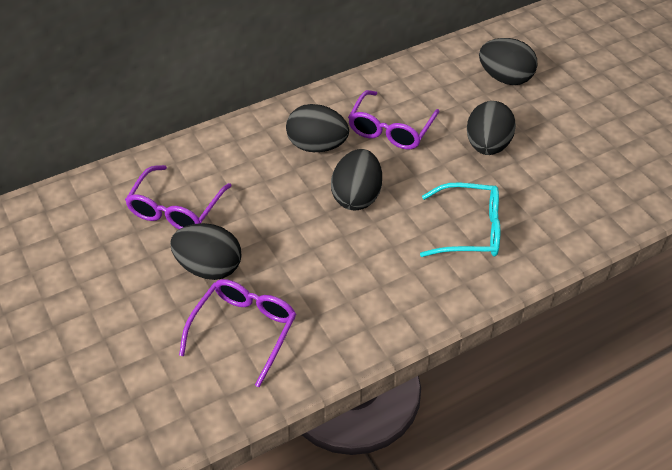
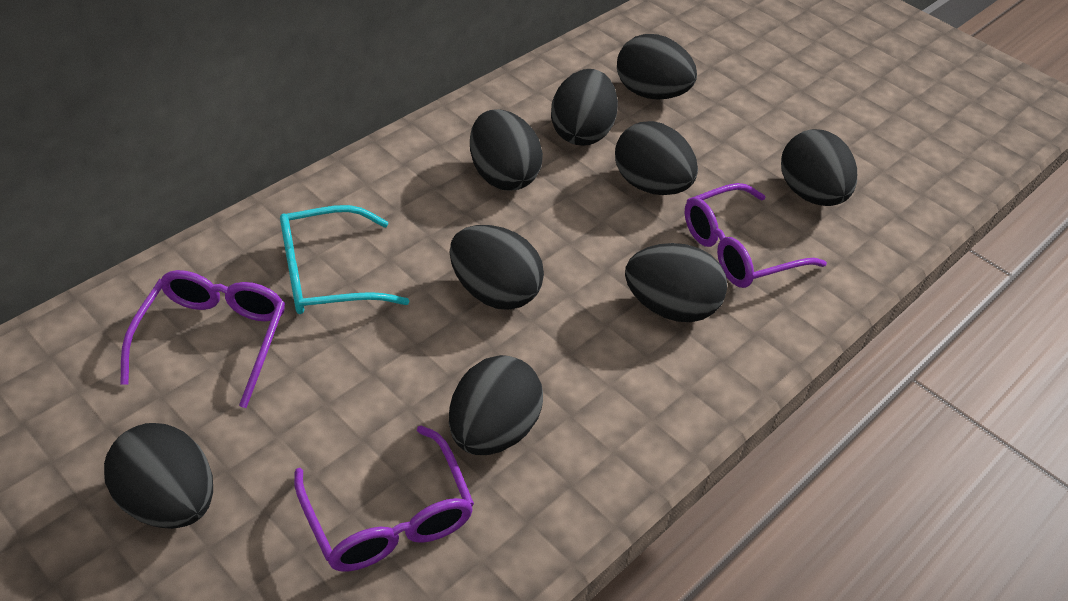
black egg: 5 -> 9

